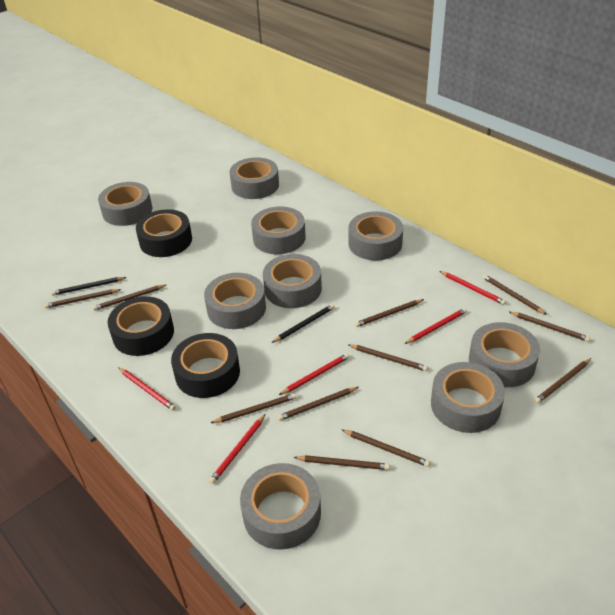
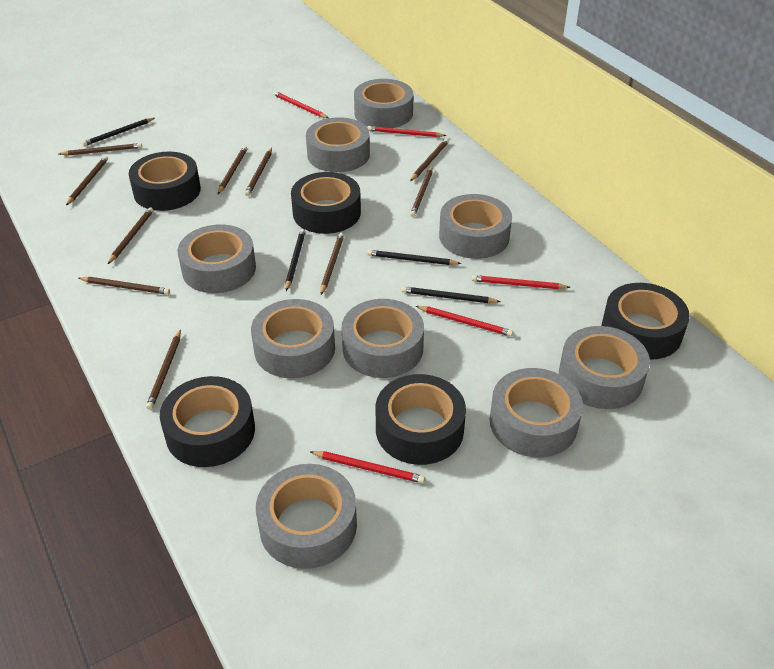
black pencil: 2 -> 4
black tape: 3 -> 5
brown pencil: 11 -> 10

